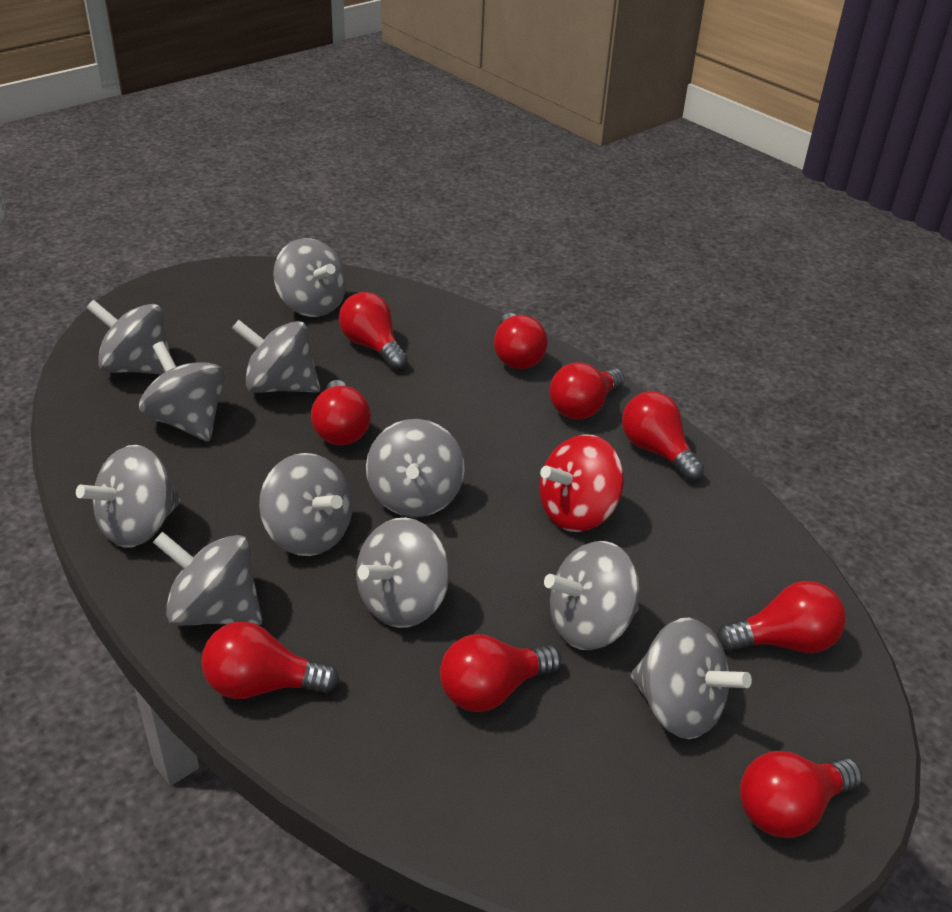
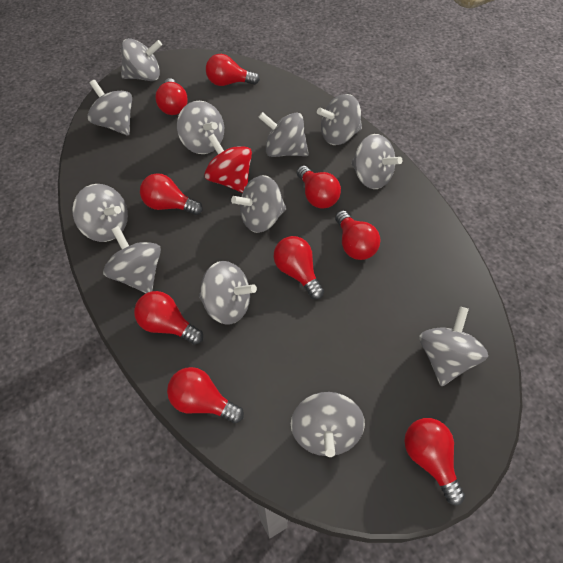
grey spinning top: 11 -> 12

